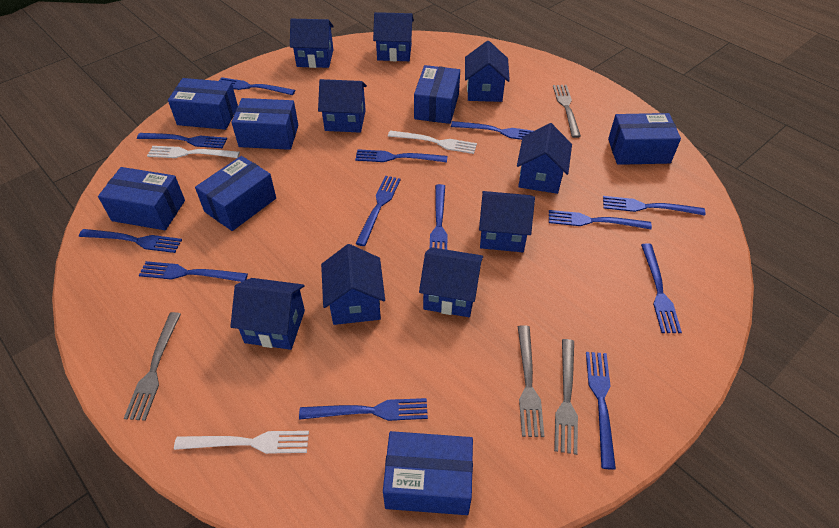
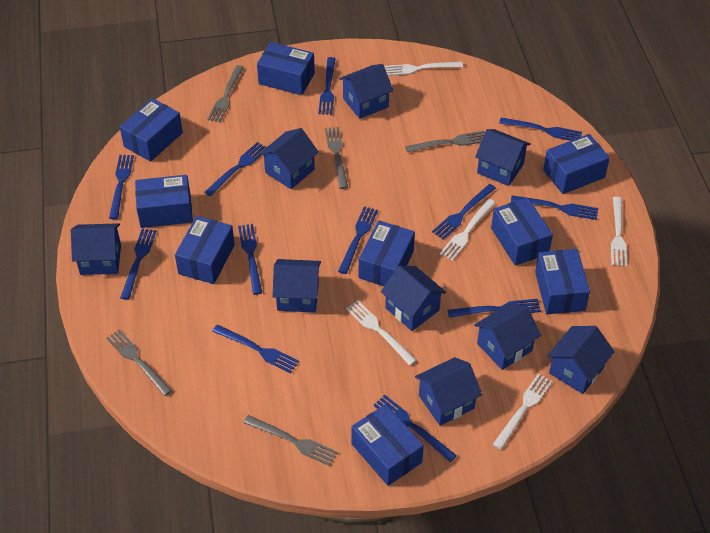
blue box: 7 -> 9
blue fork: 13 -> 12
grey fork: 4 -> 5
white fork: 3 -> 5

